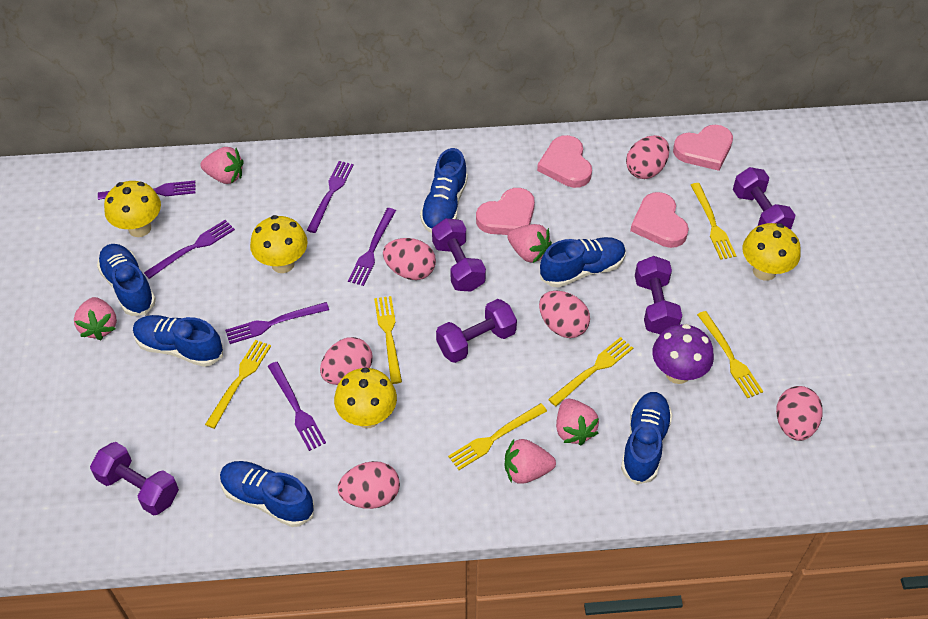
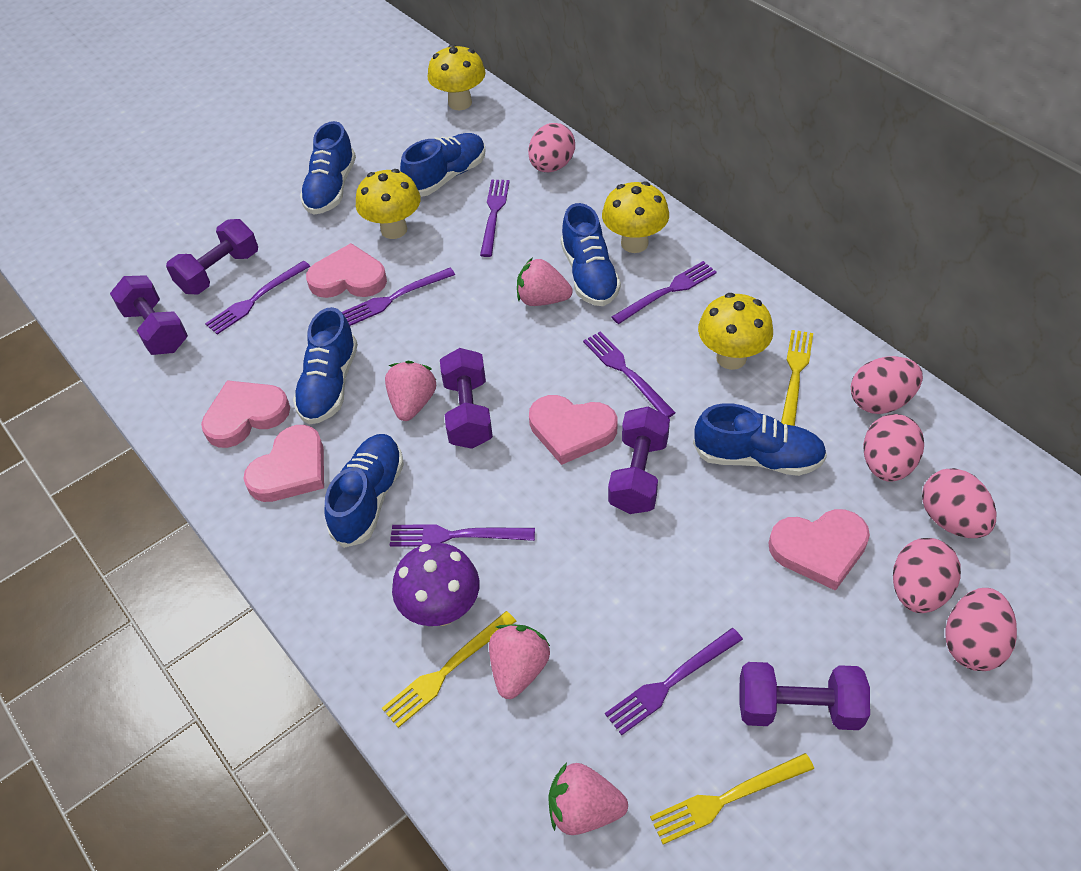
pink heart: 4 -> 5
pink strawberry: 5 -> 4
purple fork: 6 -> 7
yellow fork: 6 -> 3

